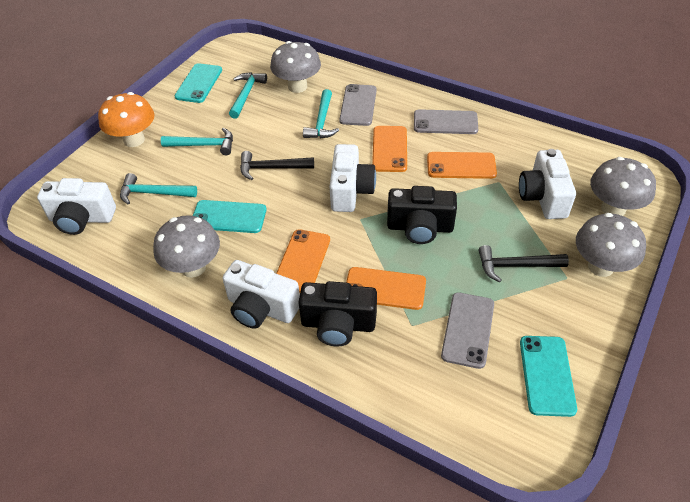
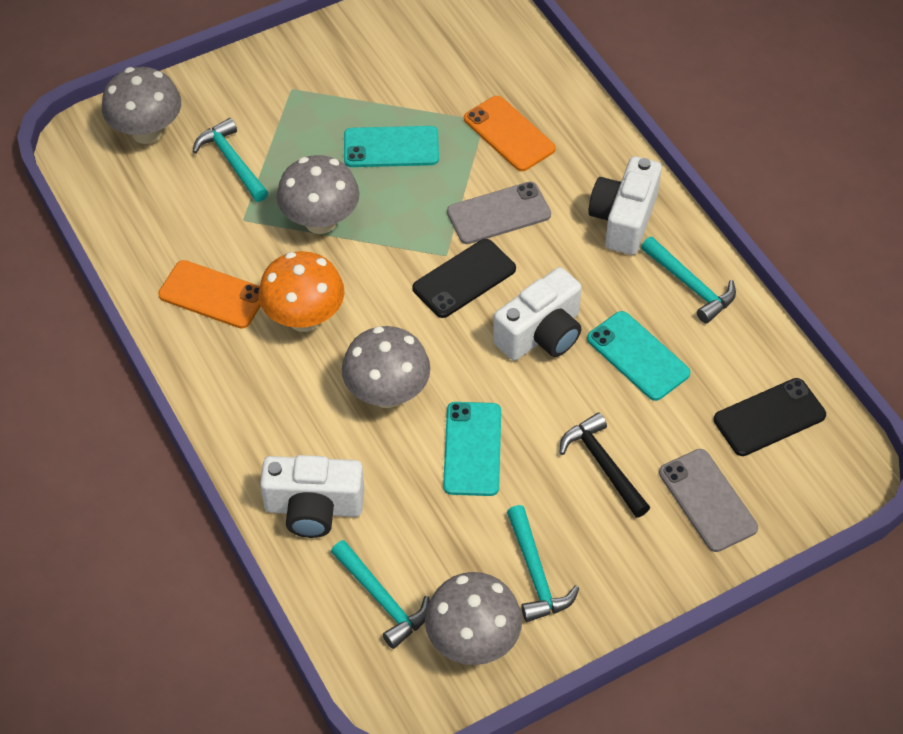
black camera: 2 -> 0
black hammer: 2 -> 1
black phone: 0 -> 2
grey phone: 3 -> 2
orange phone: 4 -> 2
white camera: 4 -> 3

